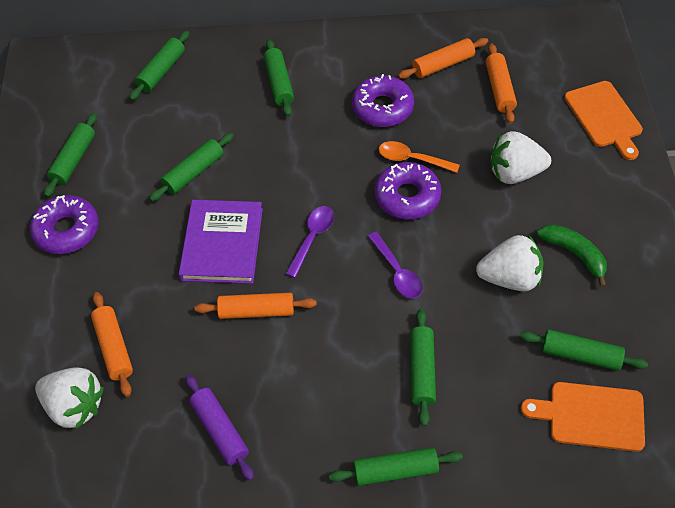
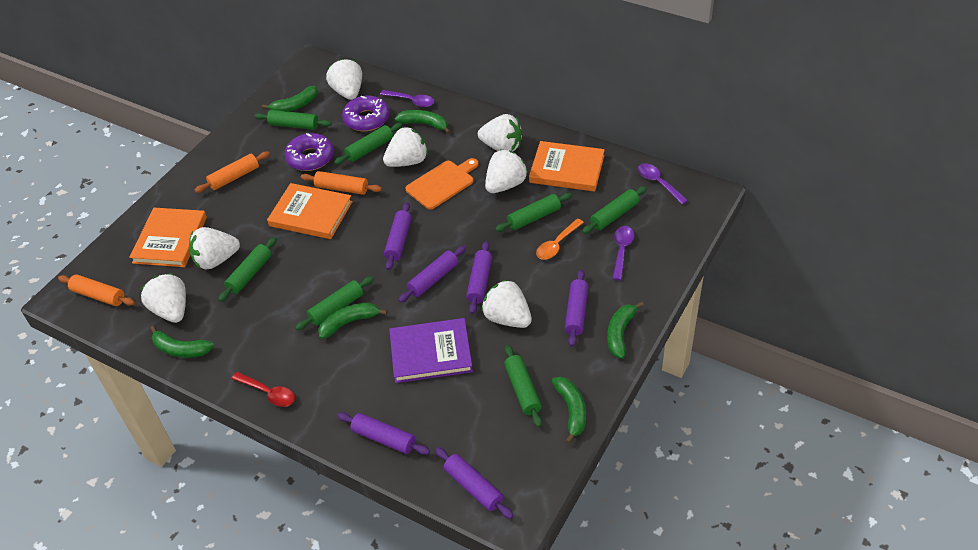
green banana: 1 -> 6
orange book: 0 -> 3
orange cutting board: 2 -> 1
orange rolling pin: 4 -> 3
purple donut: 3 -> 2
purple rolling pin: 1 -> 6
purple spoon: 2 -> 3
red spoon: 0 -> 1
white strawberry: 3 -> 7

